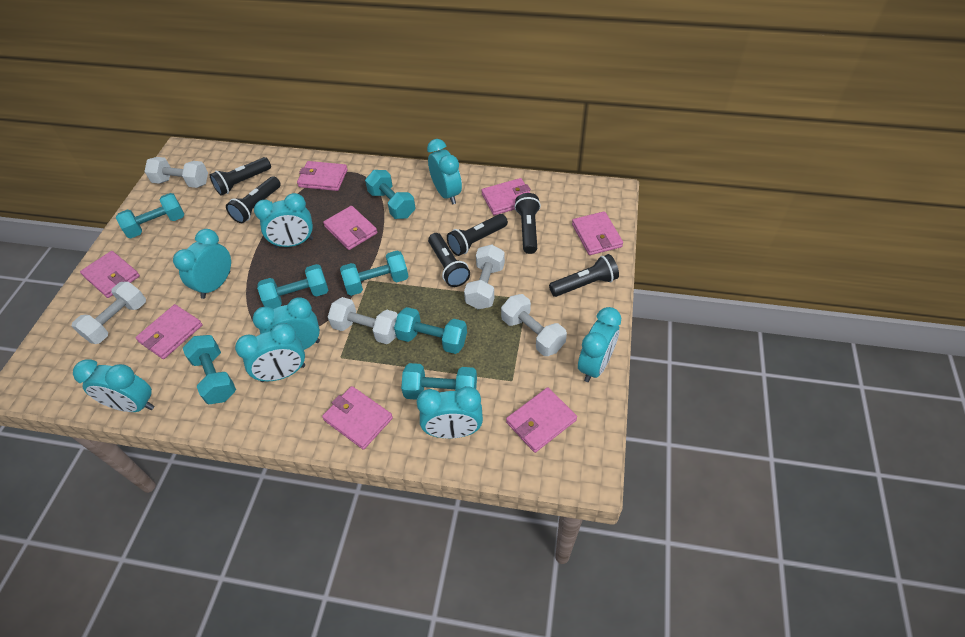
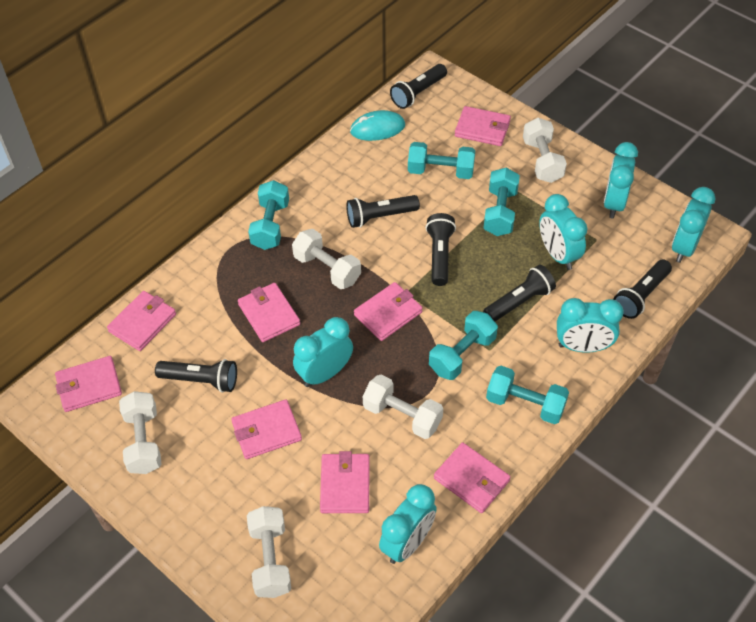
turquoise clock: 8 -> 6
turquoise dumbbell: 7 -> 5
turquoise mouse: 0 -> 1

